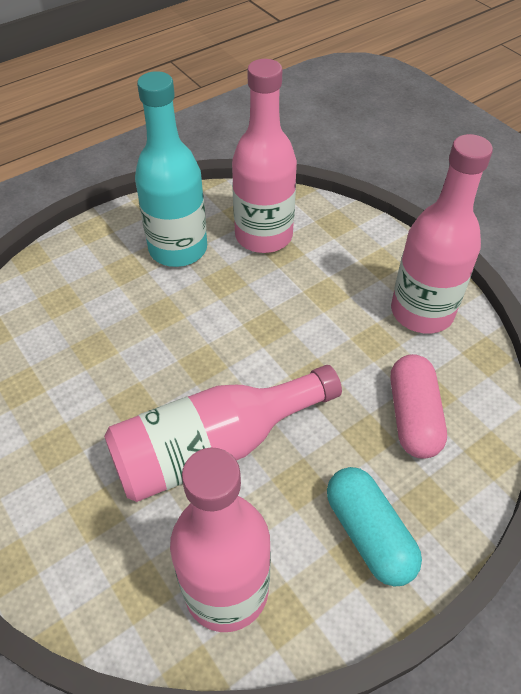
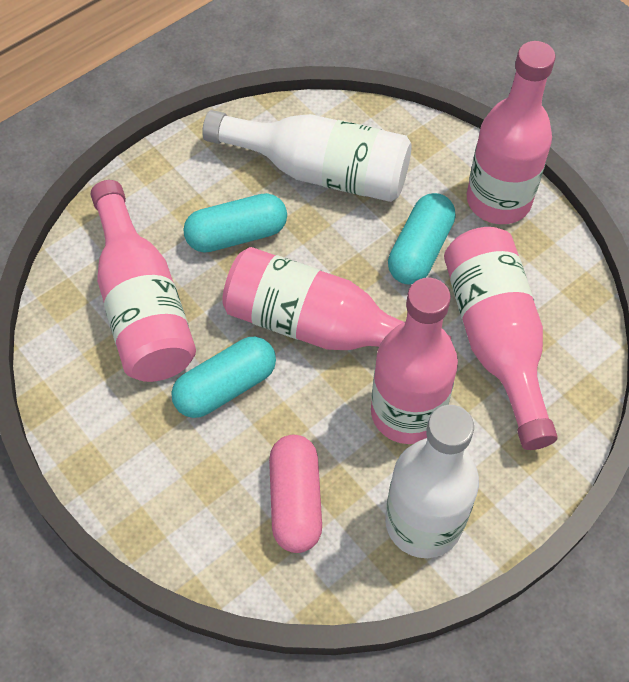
pink bottle: 4 -> 5
turquoise bottle: 1 -> 0
turquoise capsule: 1 -> 3
white bottle: 0 -> 2

